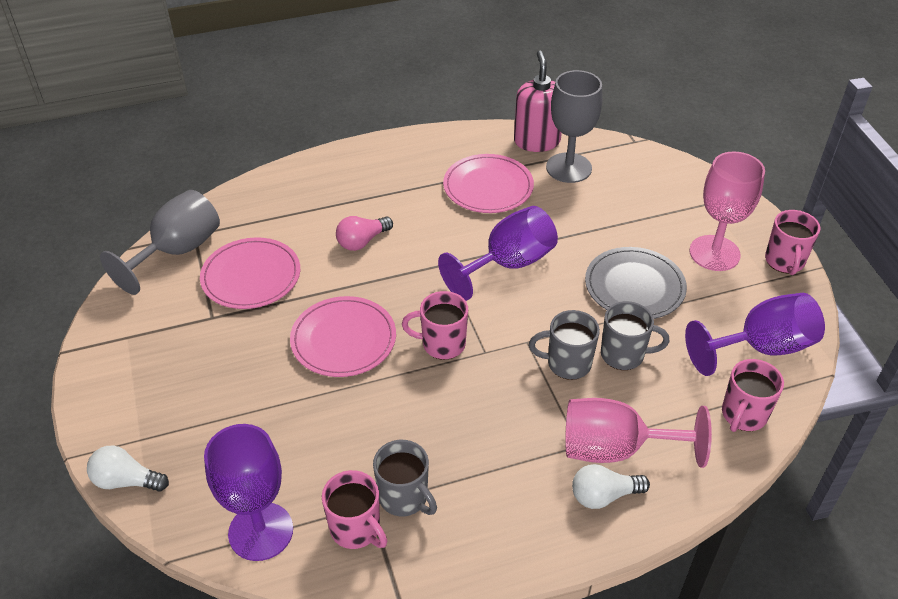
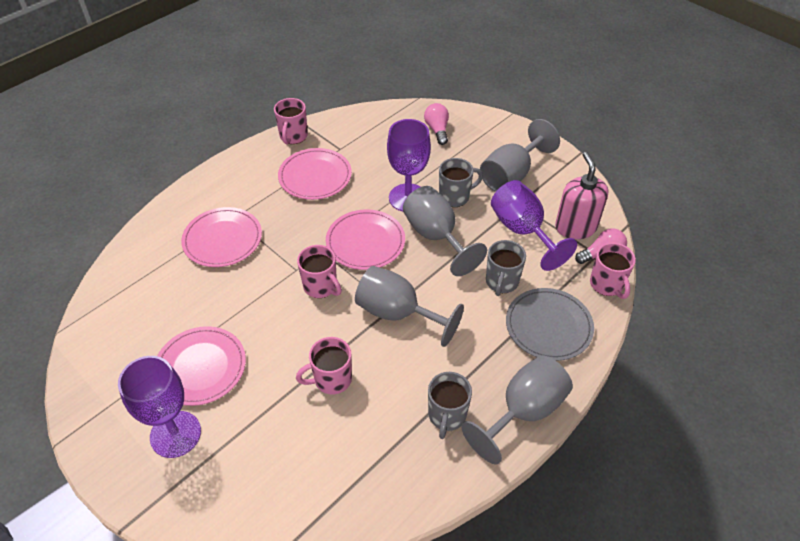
grey goblet: 2 -> 4
pink goblet: 2 -> 0
pink light bulb: 1 -> 2
pink plate: 3 -> 4
white light bulb: 2 -> 0

